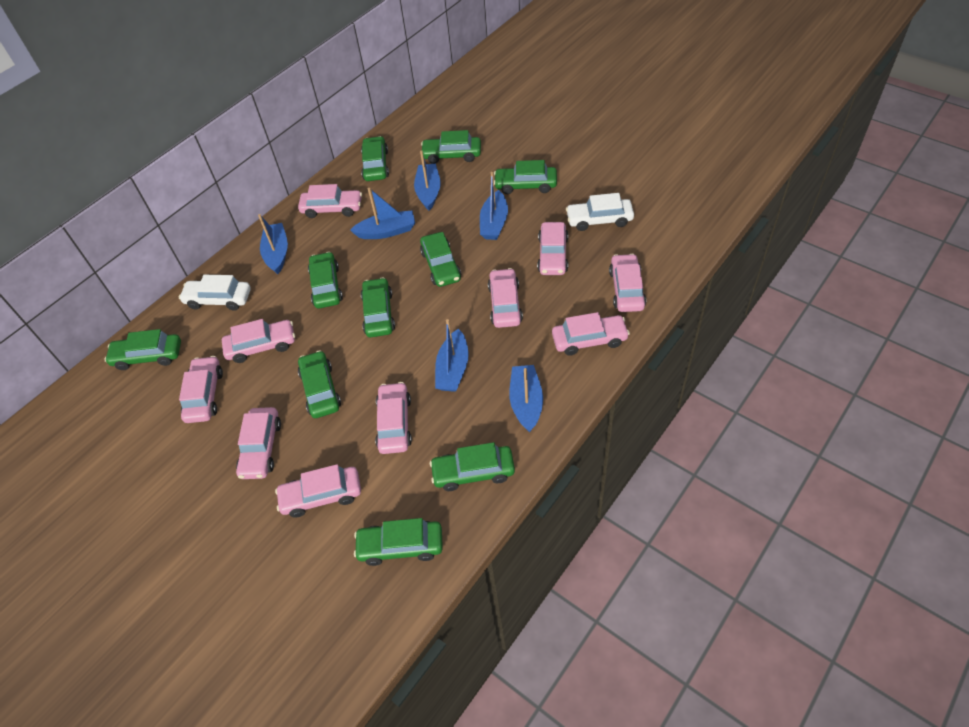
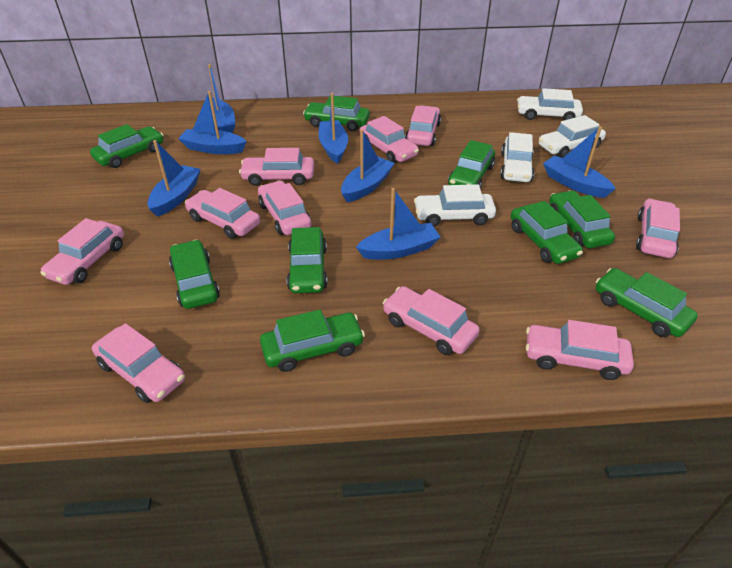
blue boat: 6 -> 7
green car: 10 -> 9
white car: 2 -> 4

